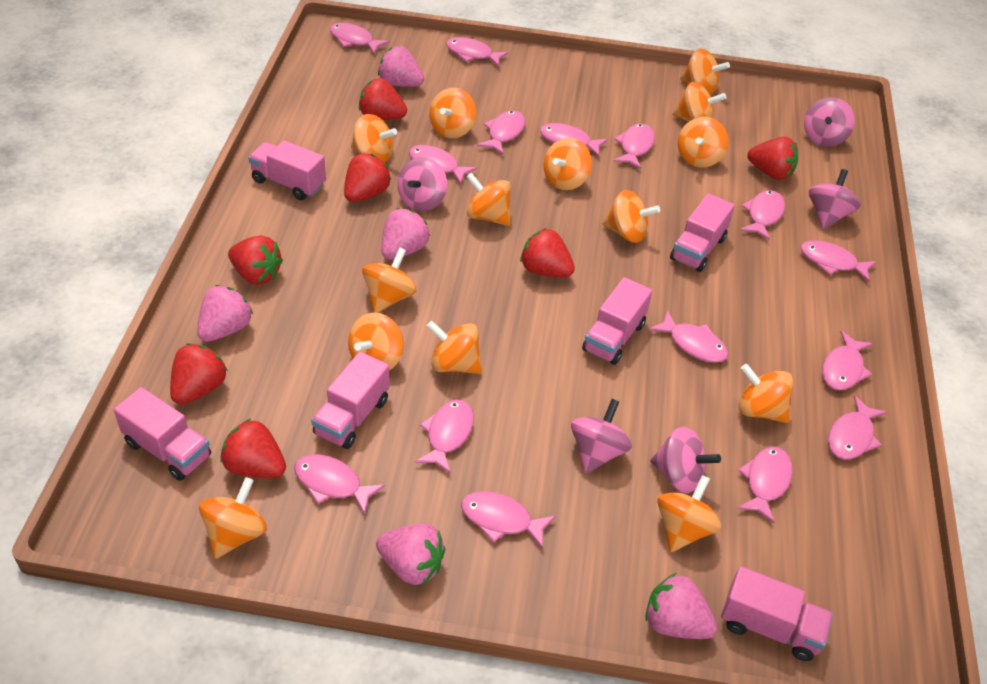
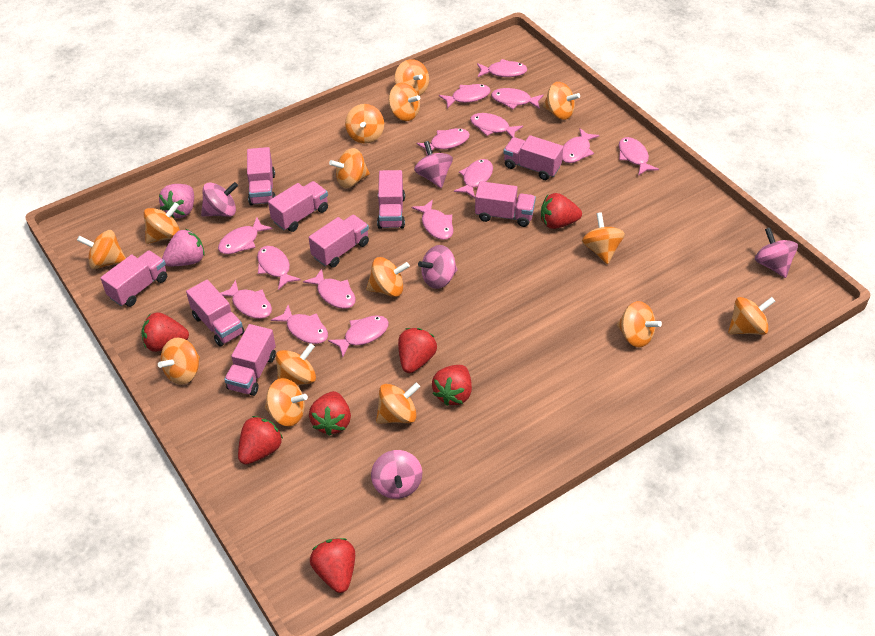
orange spinning top: 14 -> 15
pink strawberry: 5 -> 2
pink truck: 6 -> 9

